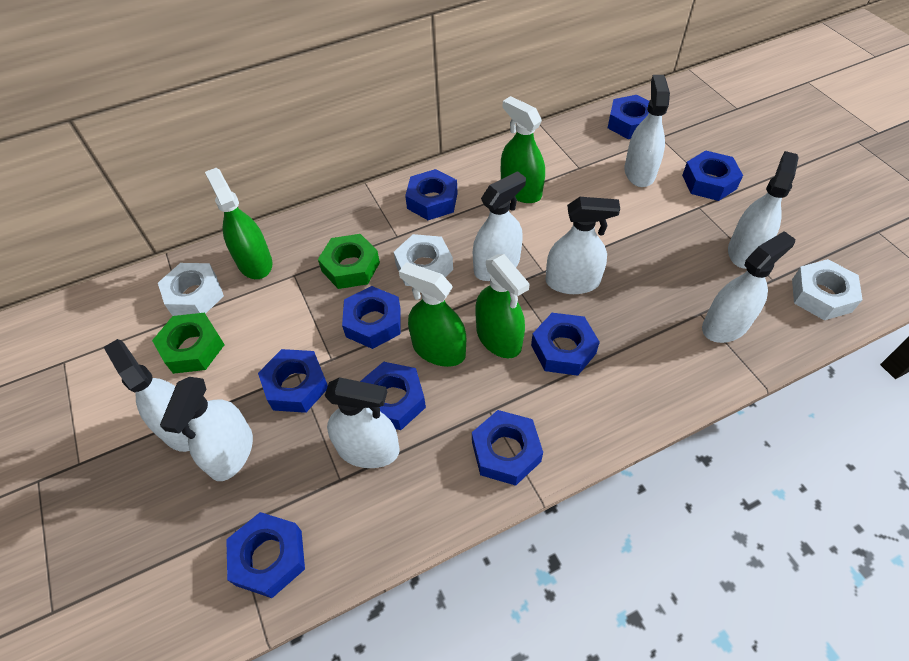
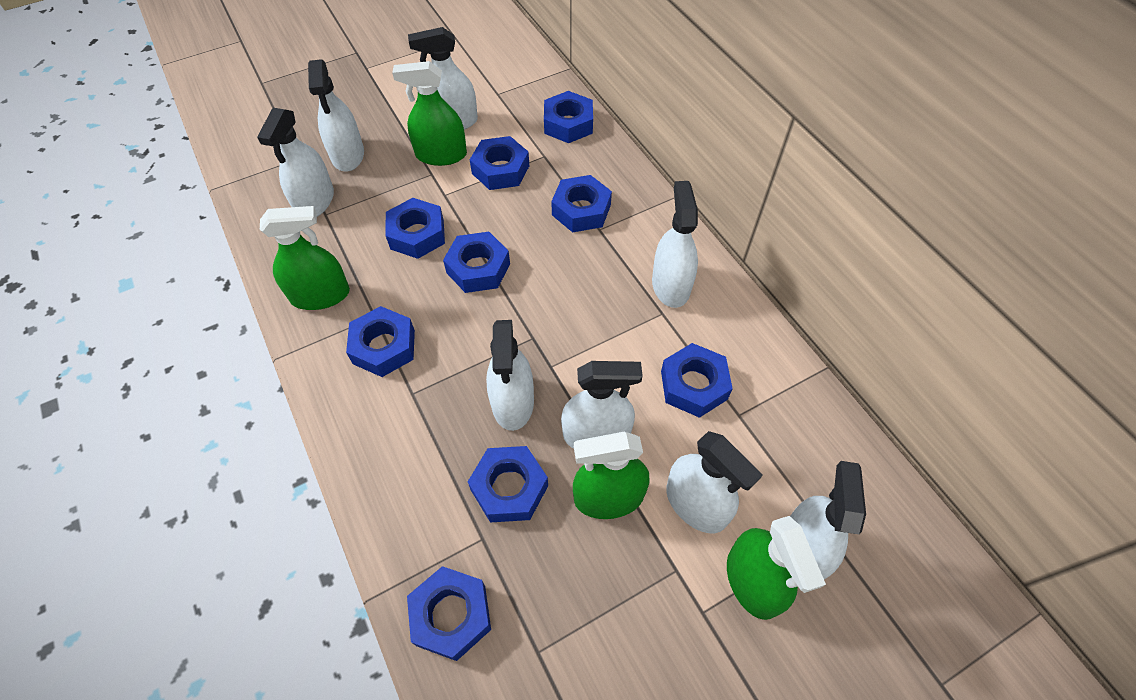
green nut: 2 -> 0
white nut: 3 -> 0

